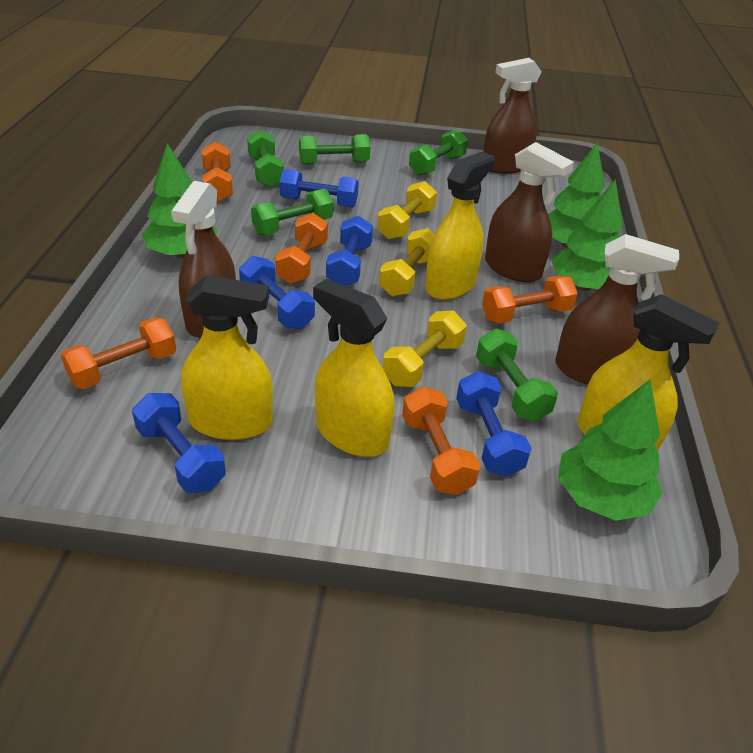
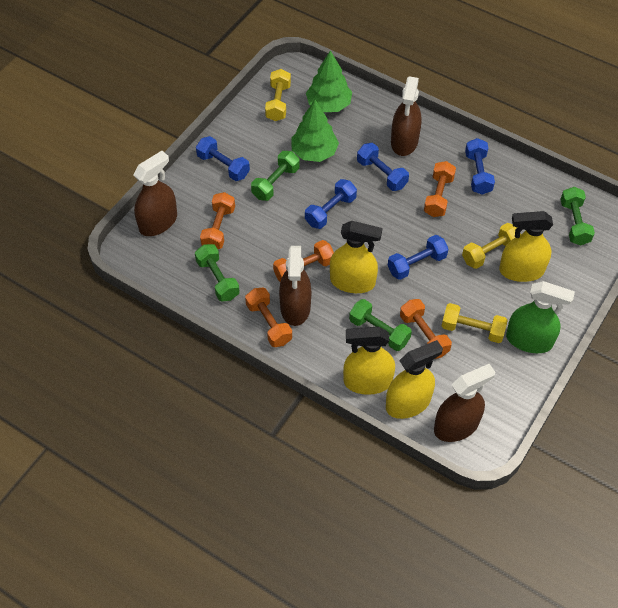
green dumbbell: 5 -> 4
green spray bottle: 0 -> 1
green tree: 4 -> 2

